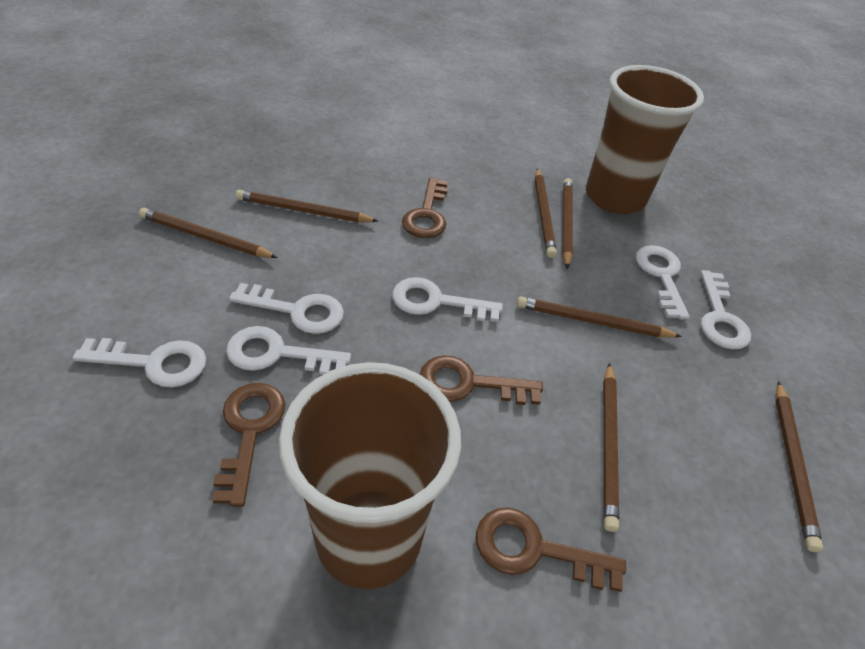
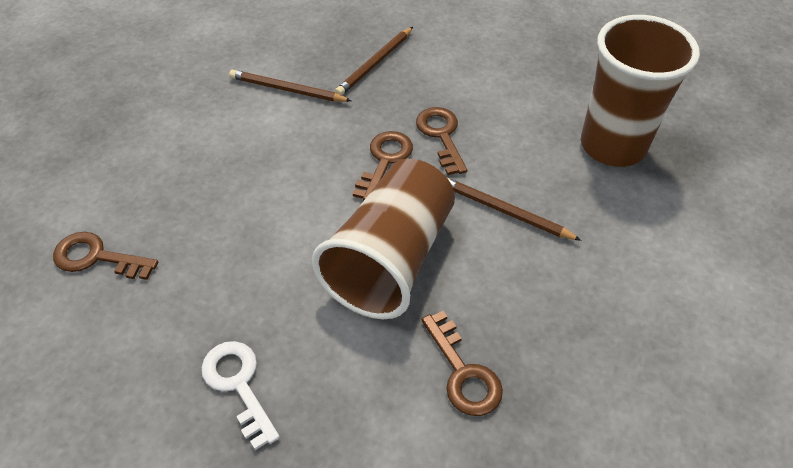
brown pencil: 7 -> 3
white key: 6 -> 1

